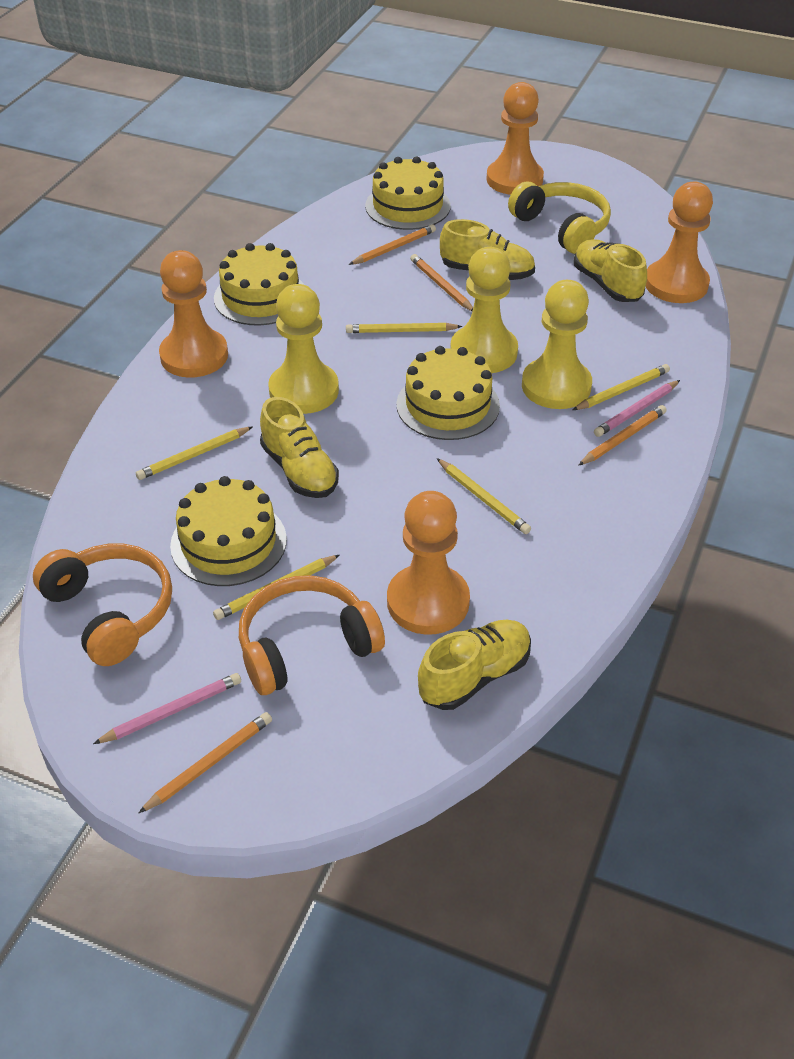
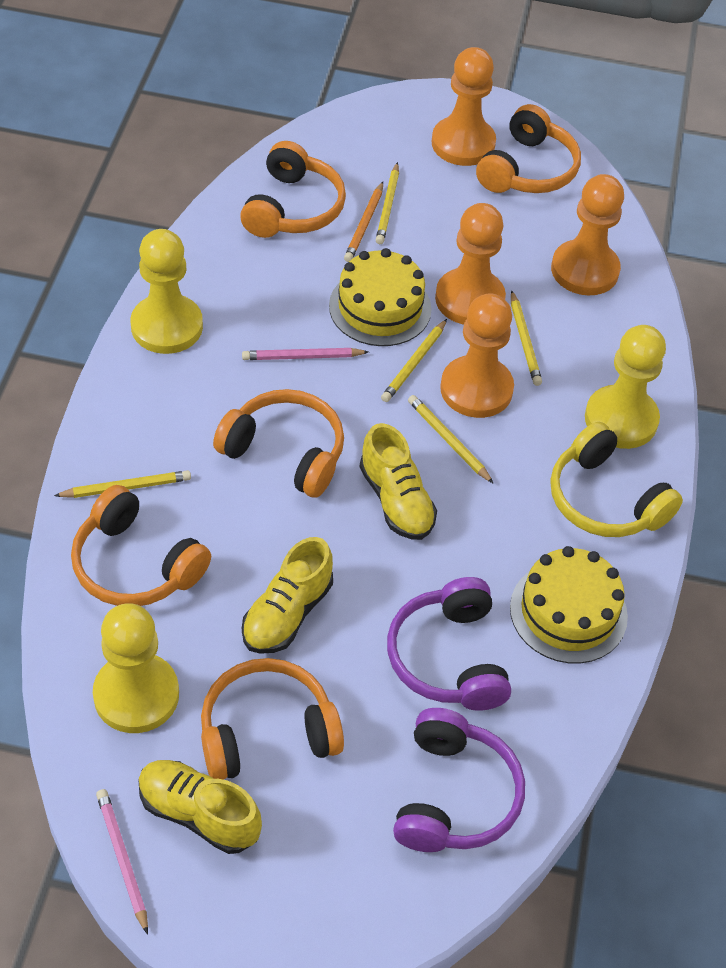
orange headphones: 2 -> 5
orange pencil: 4 -> 1
purple headphones: 0 -> 2
yellow cake: 4 -> 2
yellow shoe: 4 -> 3

